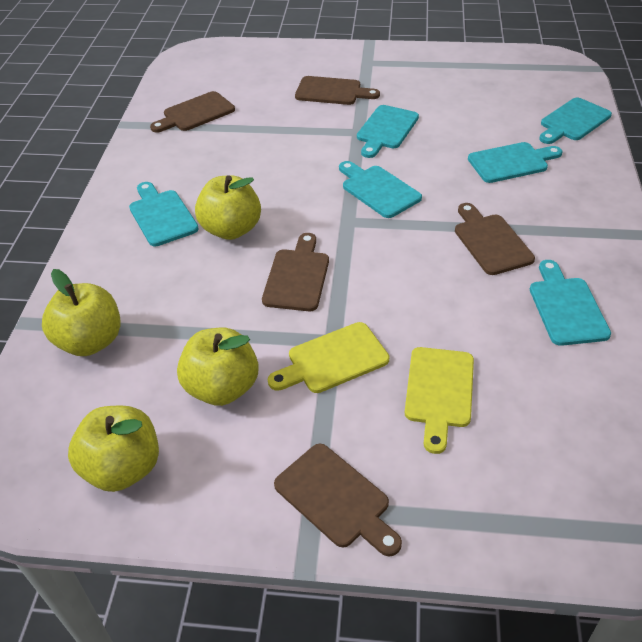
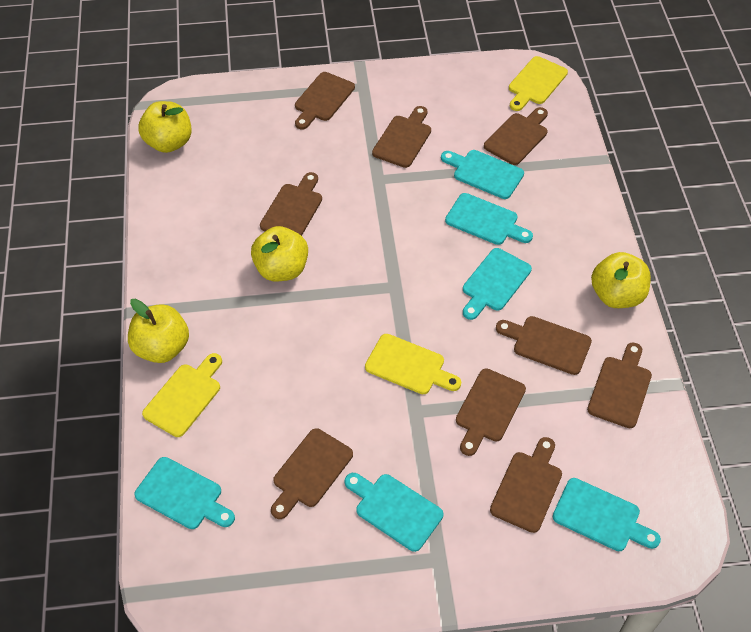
brown cutting board: 5 -> 9
yellow cutting board: 2 -> 3

